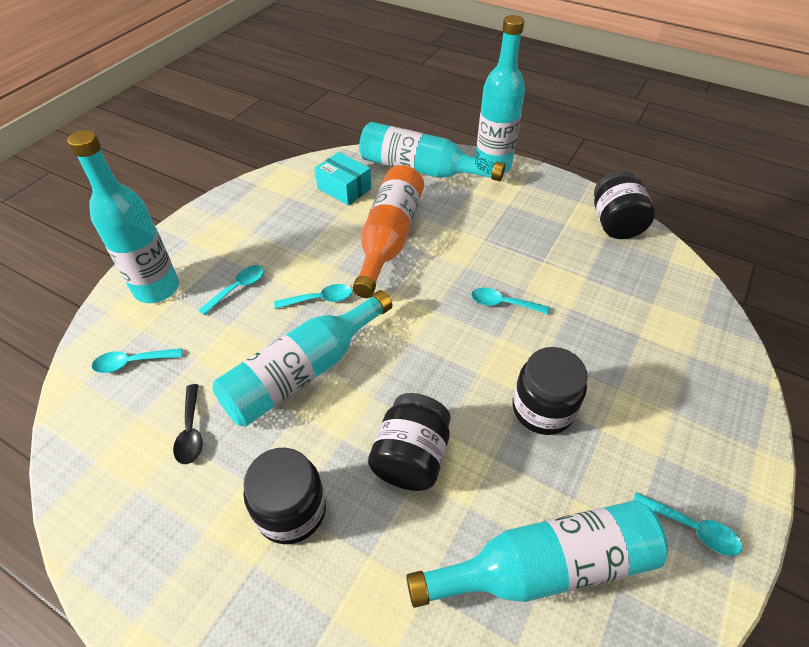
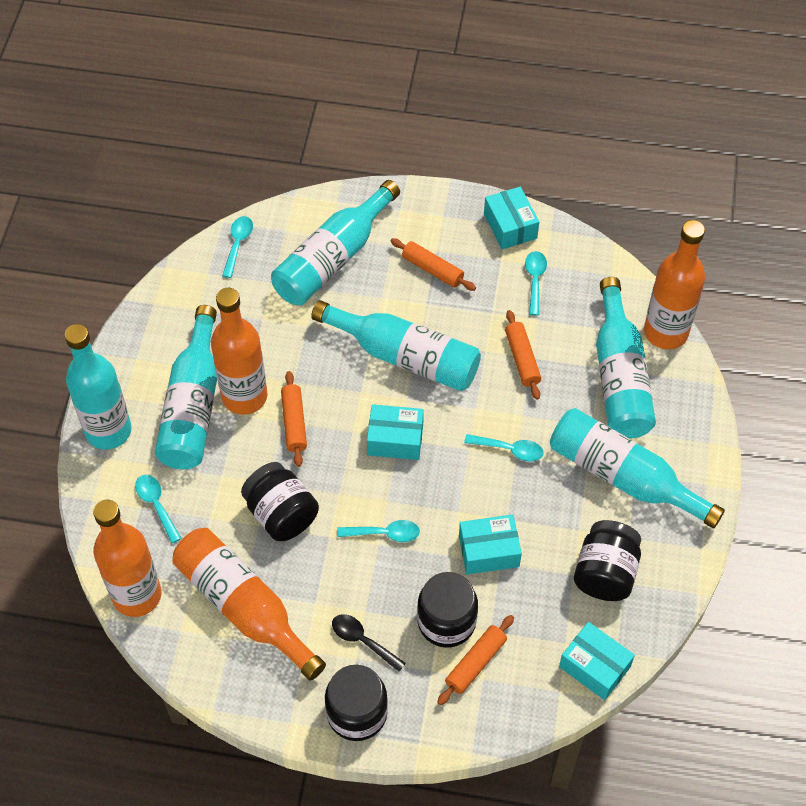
orange bottle: 1 -> 4
orange rolling pin: 0 -> 4
turquoise bottle: 5 -> 6
turquoise box: 1 -> 4

